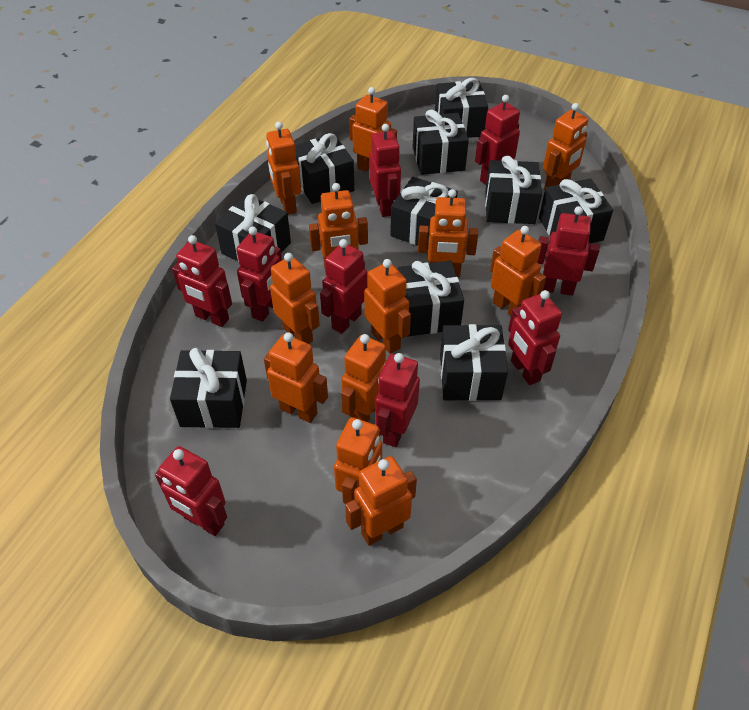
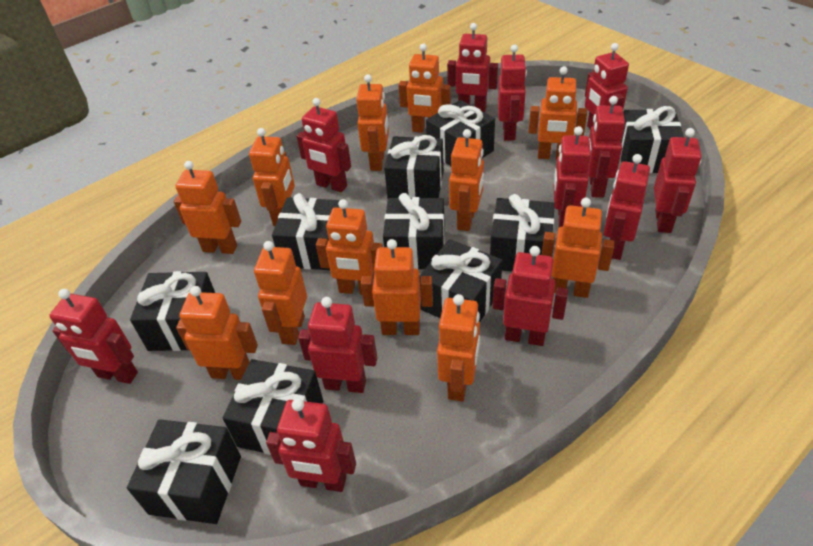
red robot: 9 -> 12

